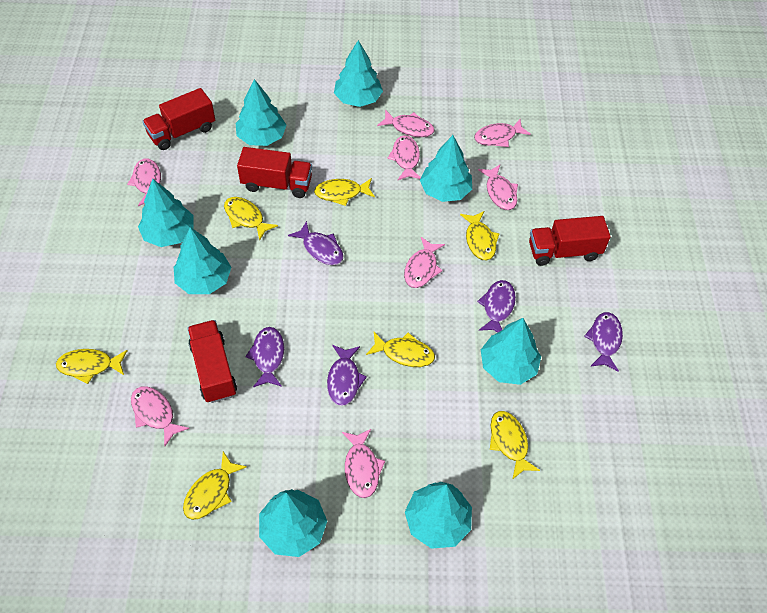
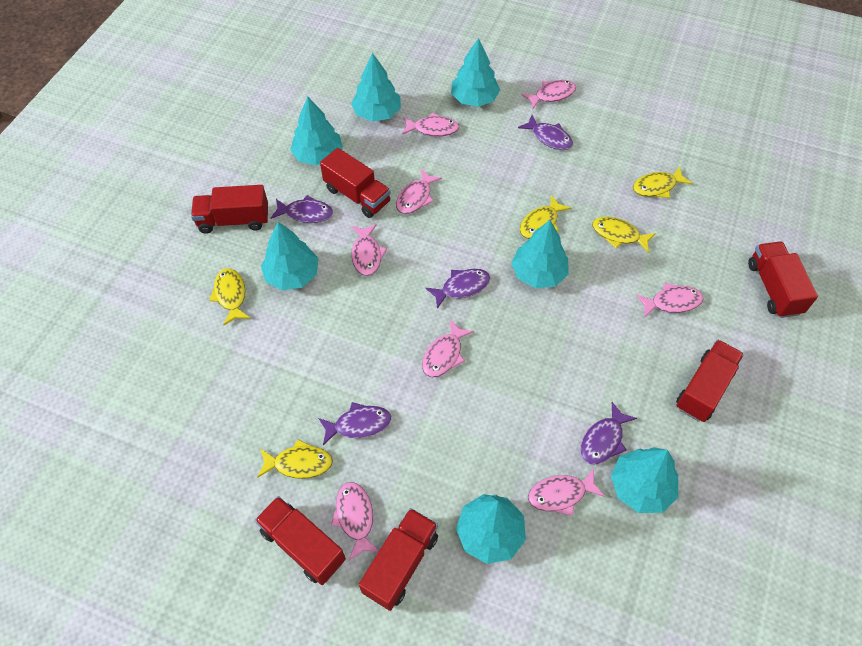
red truck: 4 -> 6
turquoise tree: 8 -> 7
yellow fish: 7 -> 5

